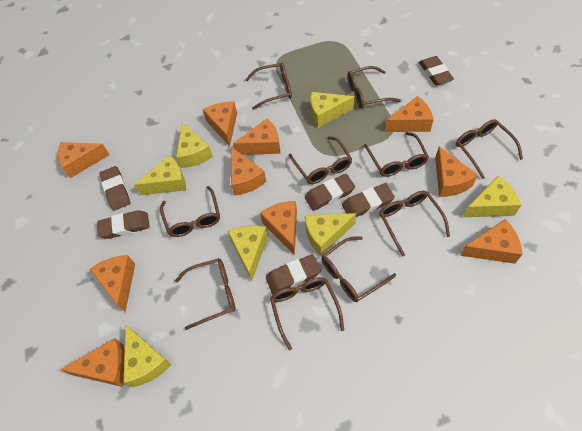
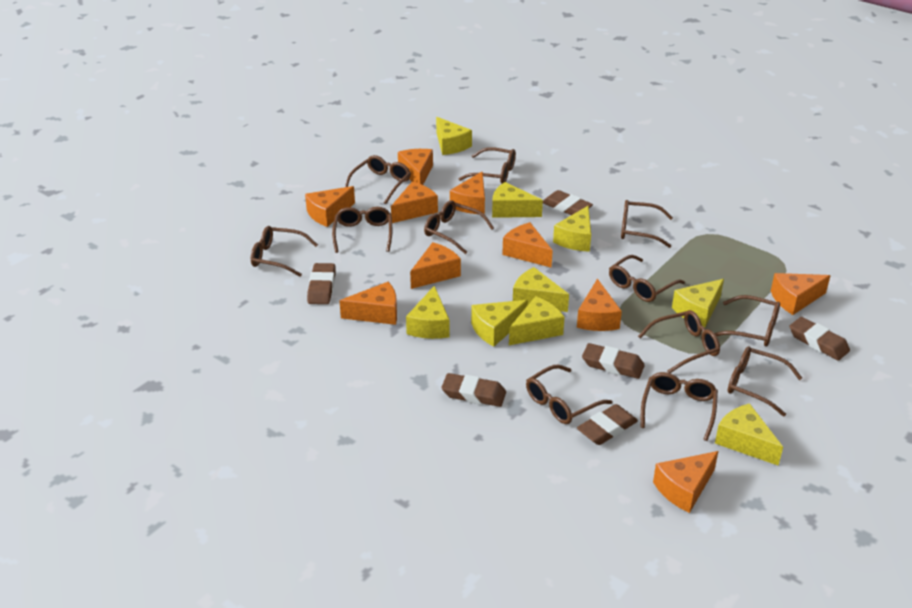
brown glasses: 10 -> 12
yellow cheese: 7 -> 9

